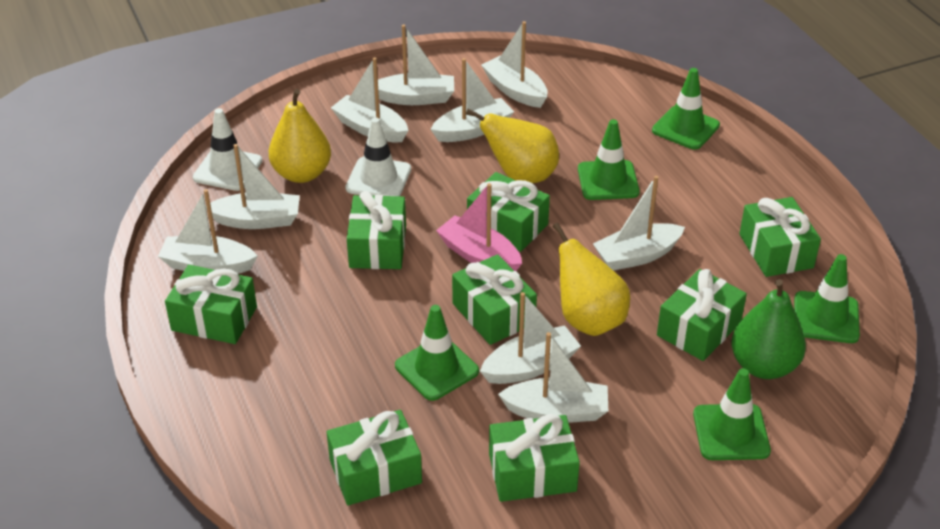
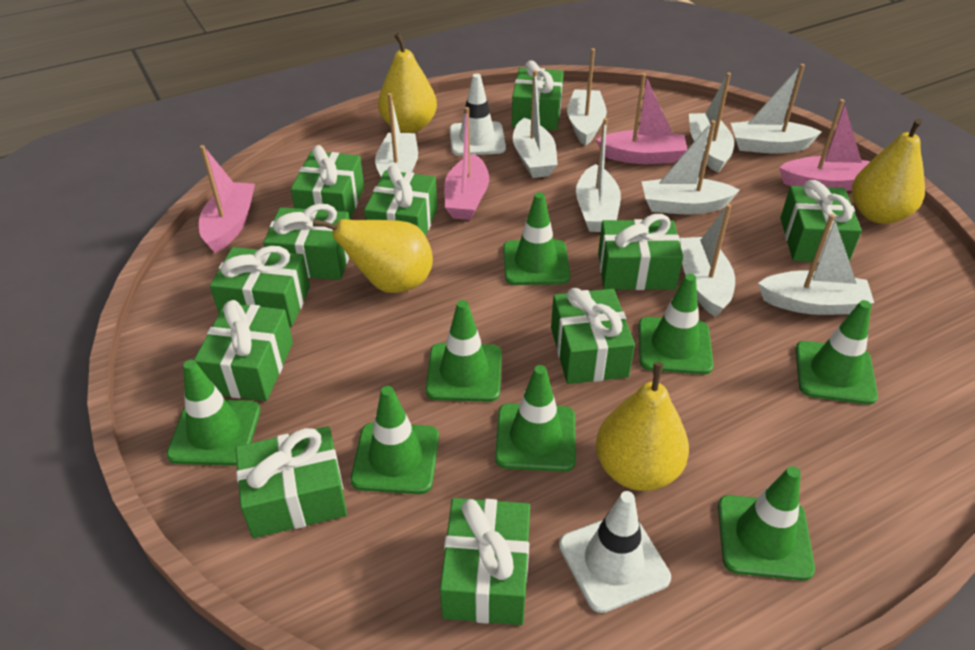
green gift: 8 -> 11
green pear: 1 -> 0
green traffic cone: 5 -> 8
pink boat: 1 -> 4
yellow pear: 3 -> 4

